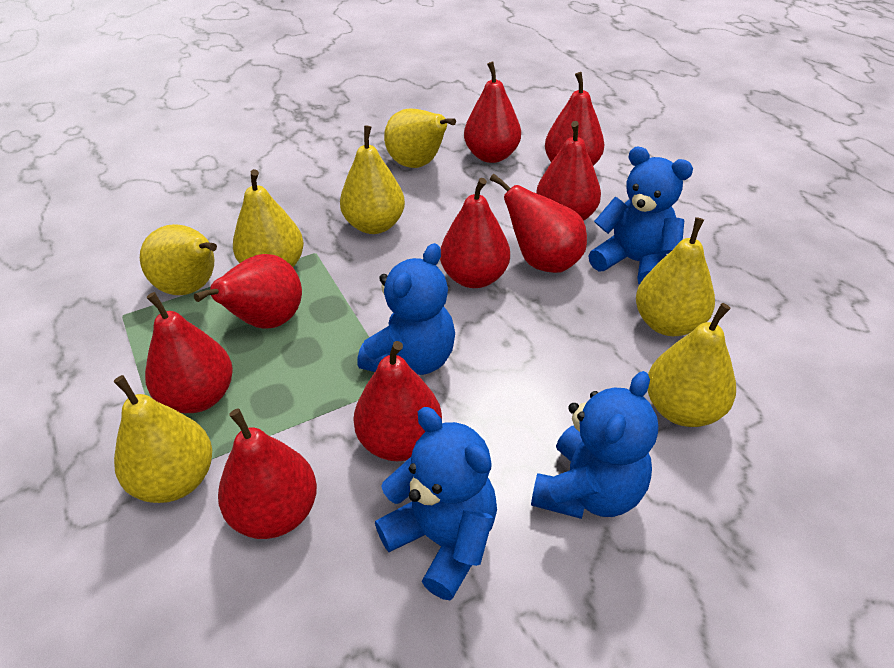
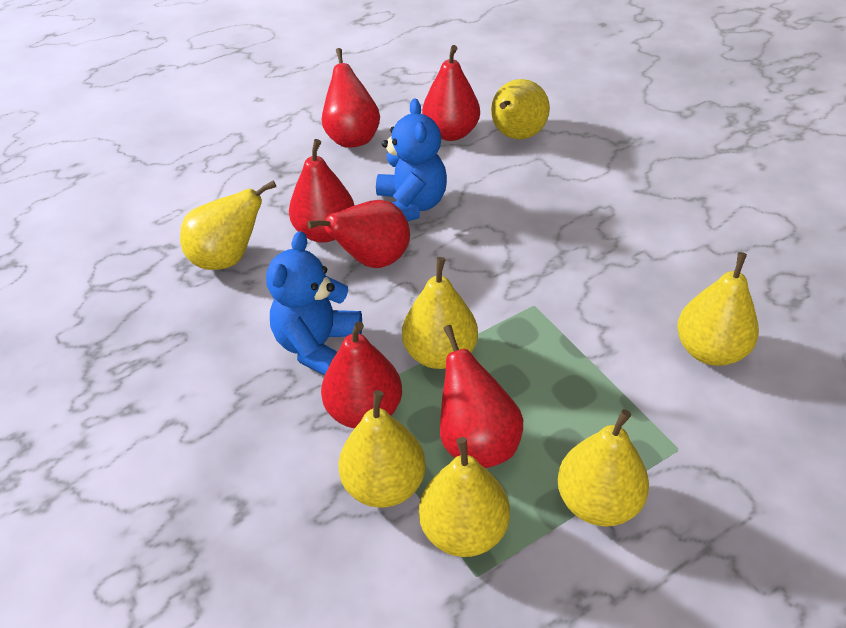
blue teddy bear: 4 -> 2
red pear: 9 -> 6

